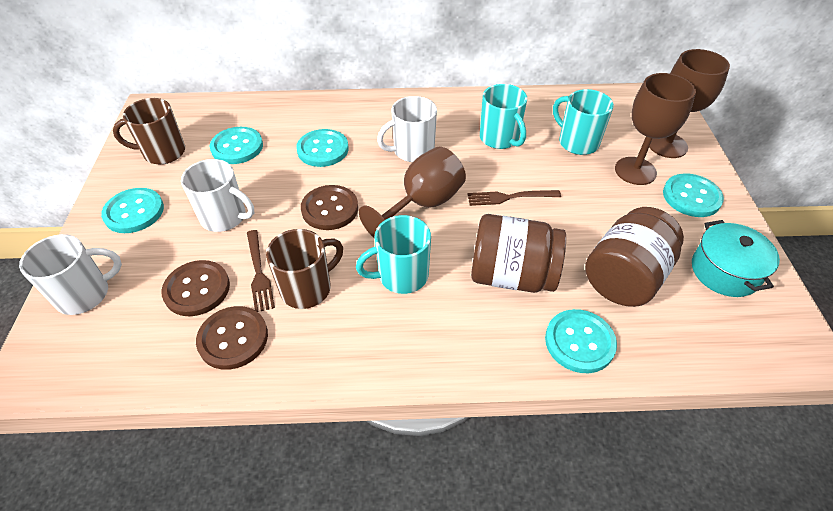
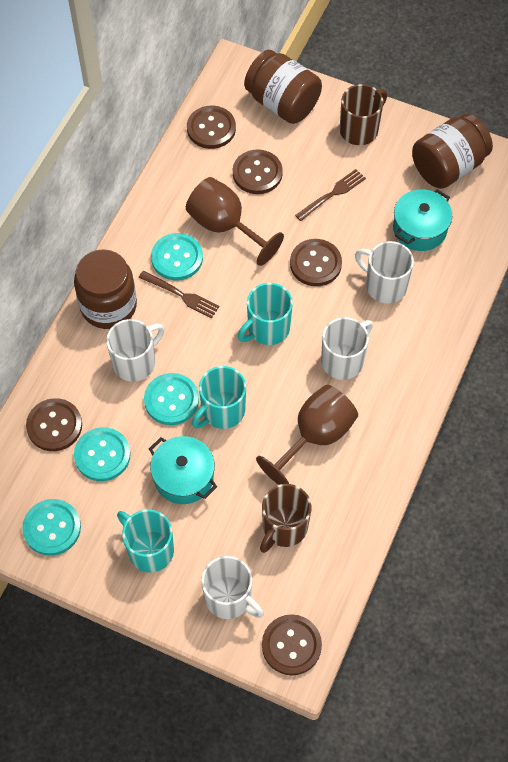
brown button: 3 -> 5
brown goblet: 3 -> 2
brown jar: 2 -> 3
turquoise button: 5 -> 4
turquoise pot: 1 -> 2
white mug: 3 -> 4

